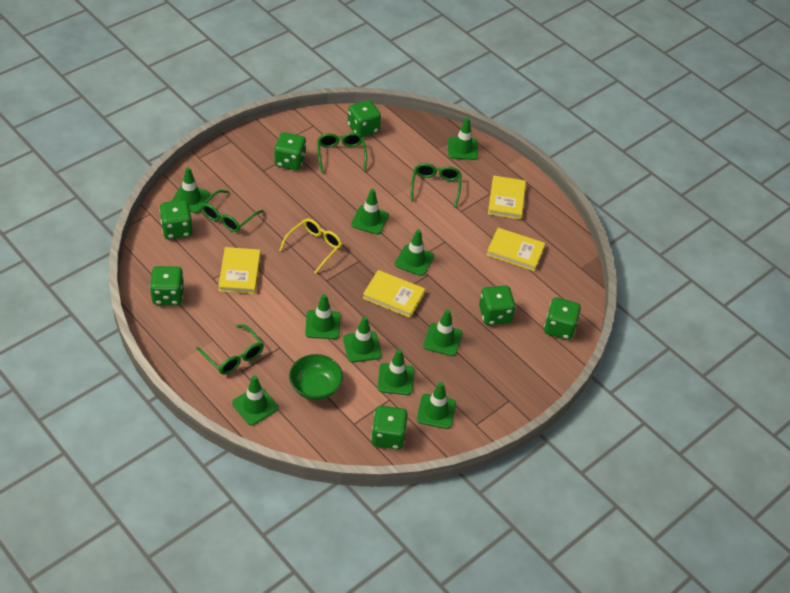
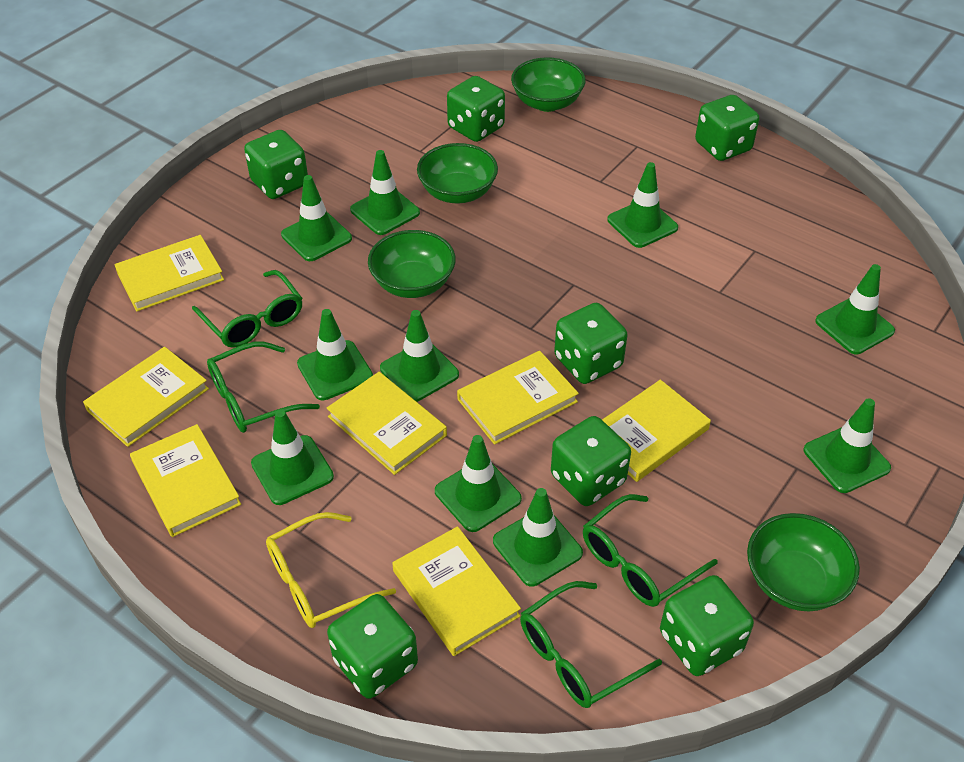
green bowl: 1 -> 4
yellow book: 4 -> 7

